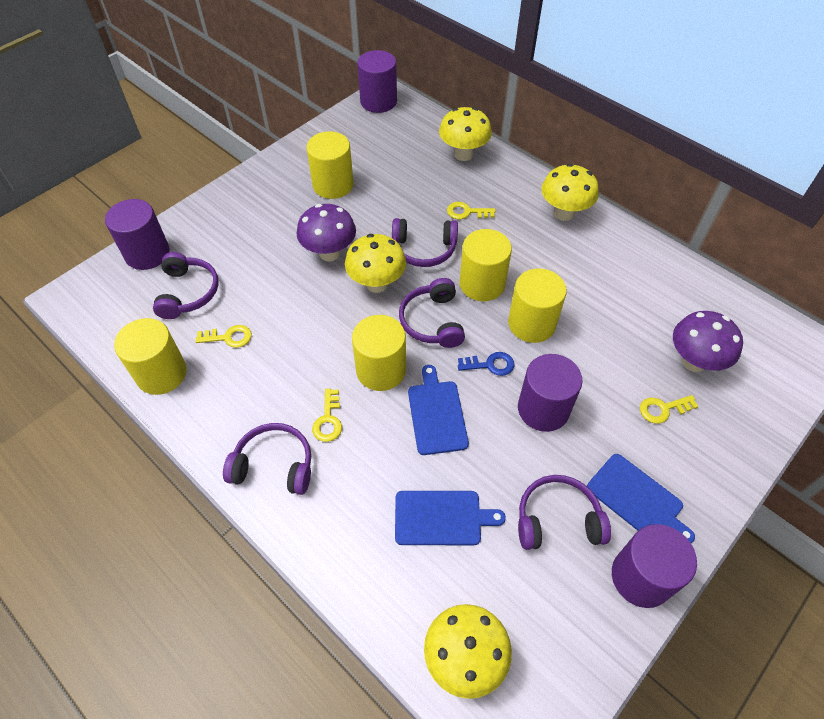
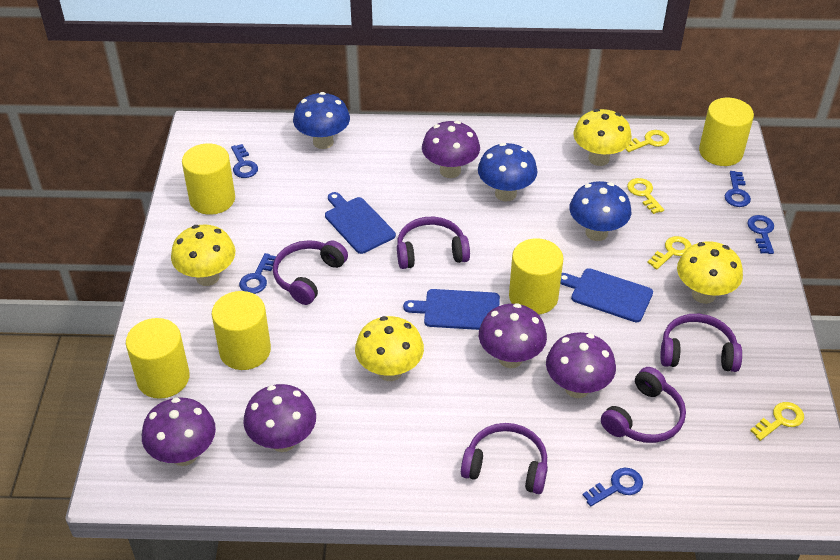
blue key: 1 -> 5
blue mushroom: 0 -> 3
purple cylinder: 4 -> 0
purple mushroom: 2 -> 5

